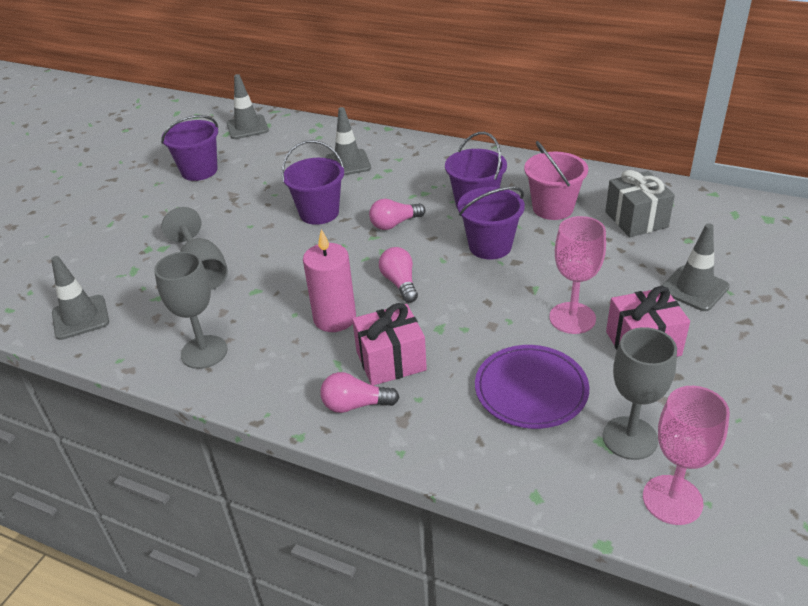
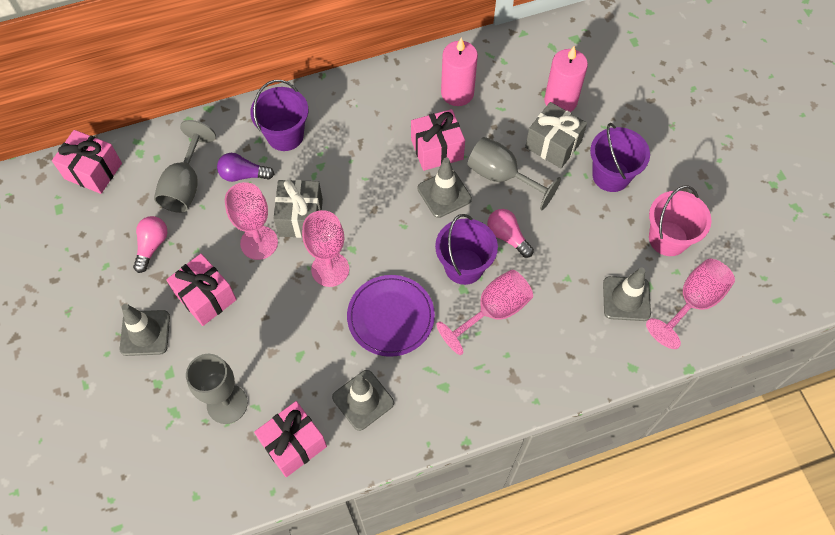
grey gift: 1 -> 2
pink candle: 1 -> 2
pink gift: 2 -> 4
pink goblet: 2 -> 4
pink light bulb: 3 -> 2
purple bucket: 4 -> 3
purple light bulb: 0 -> 1

